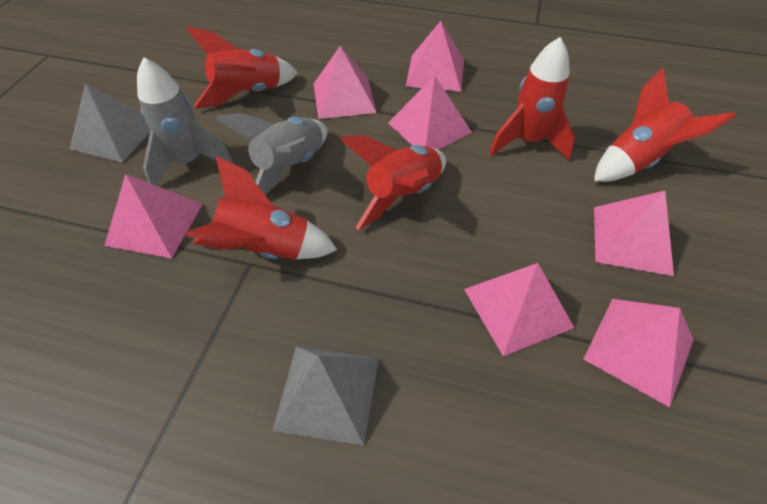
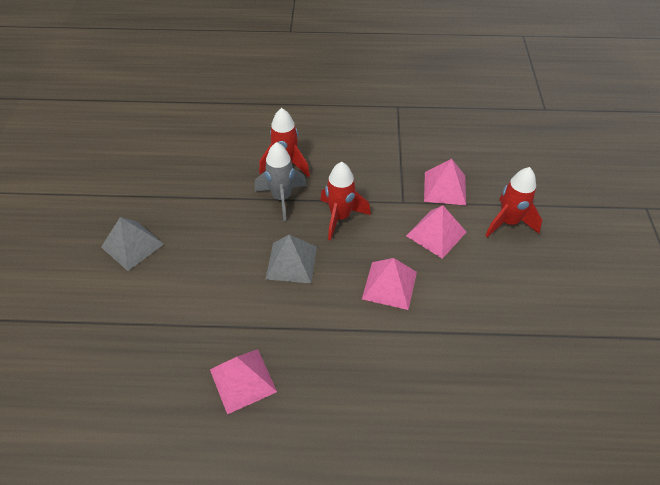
grey rocket: 2 -> 1
pink pyramid: 7 -> 4
red rocket: 5 -> 3

